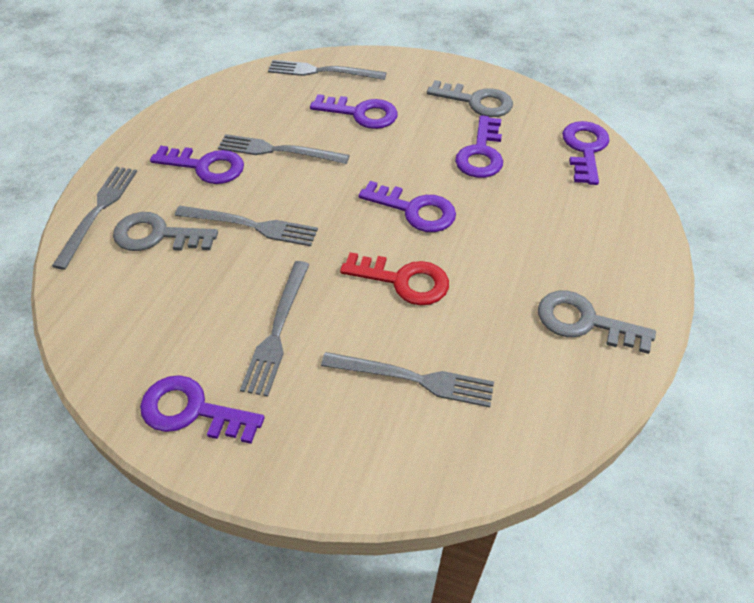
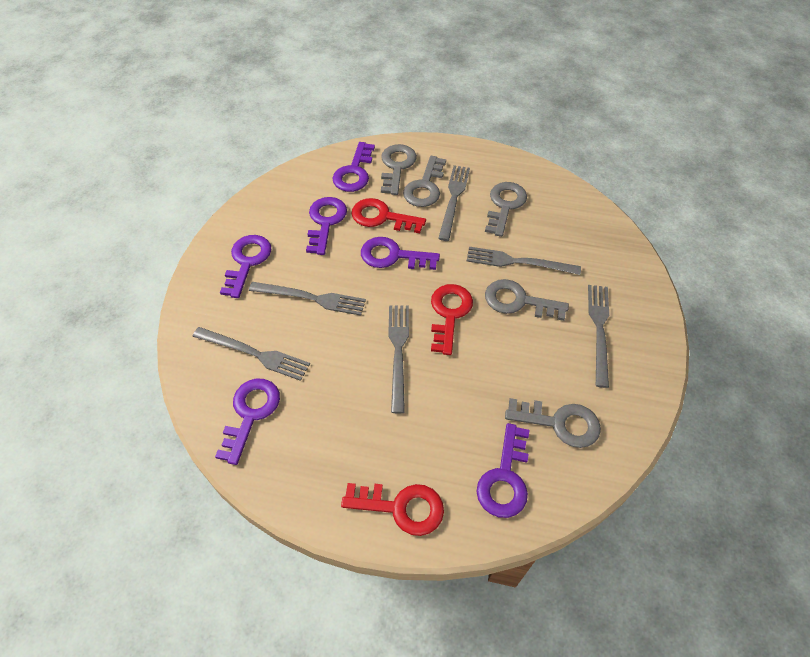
grey key: 3 -> 5
red key: 1 -> 3

